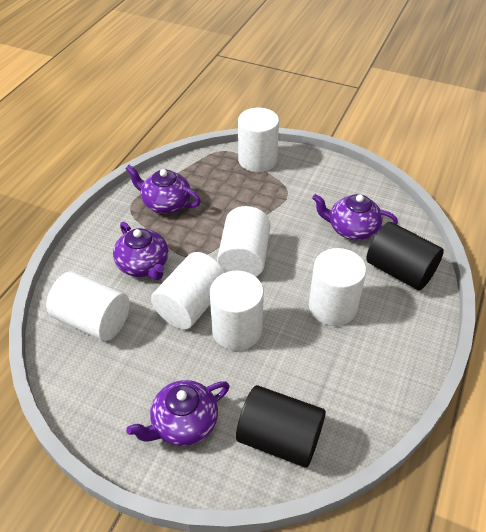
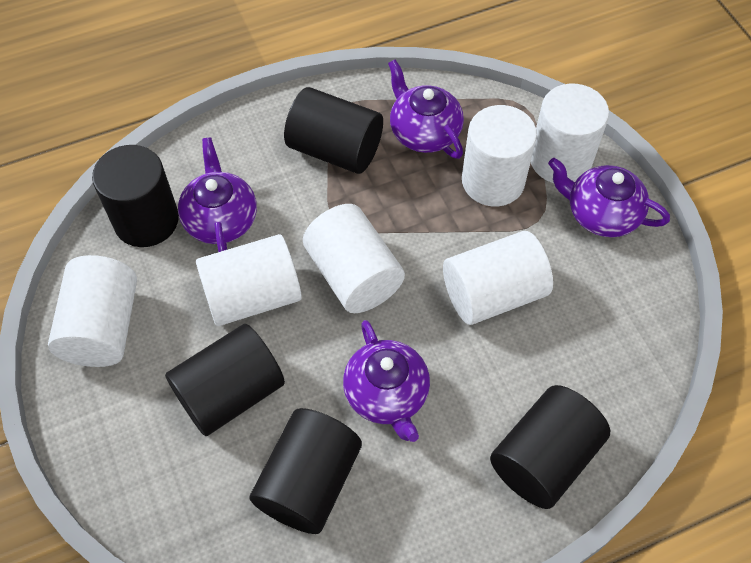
black cylinder: 2 -> 5

